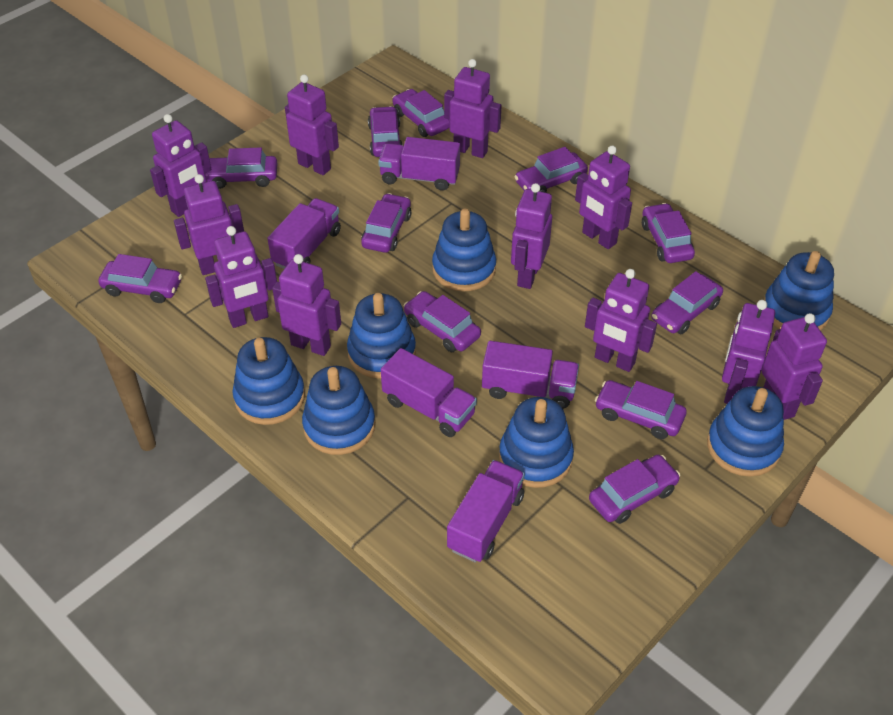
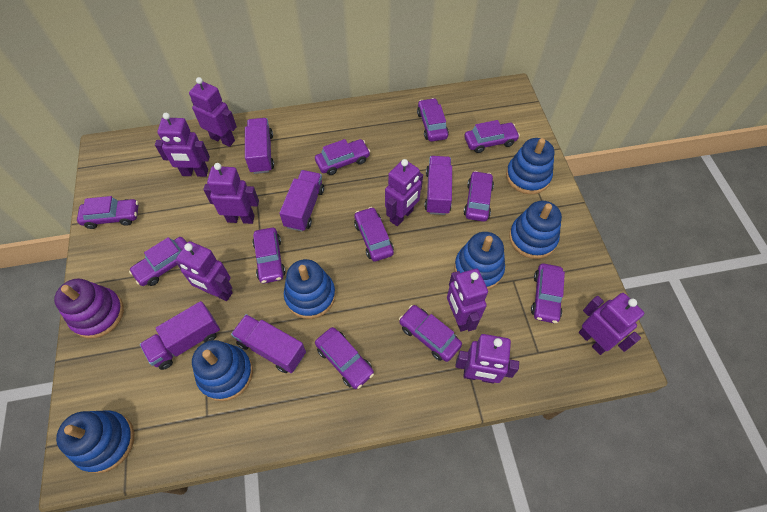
blue stacking toy: 7 -> 6
purple robot: 11 -> 8
purple stacking toy: 0 -> 1

